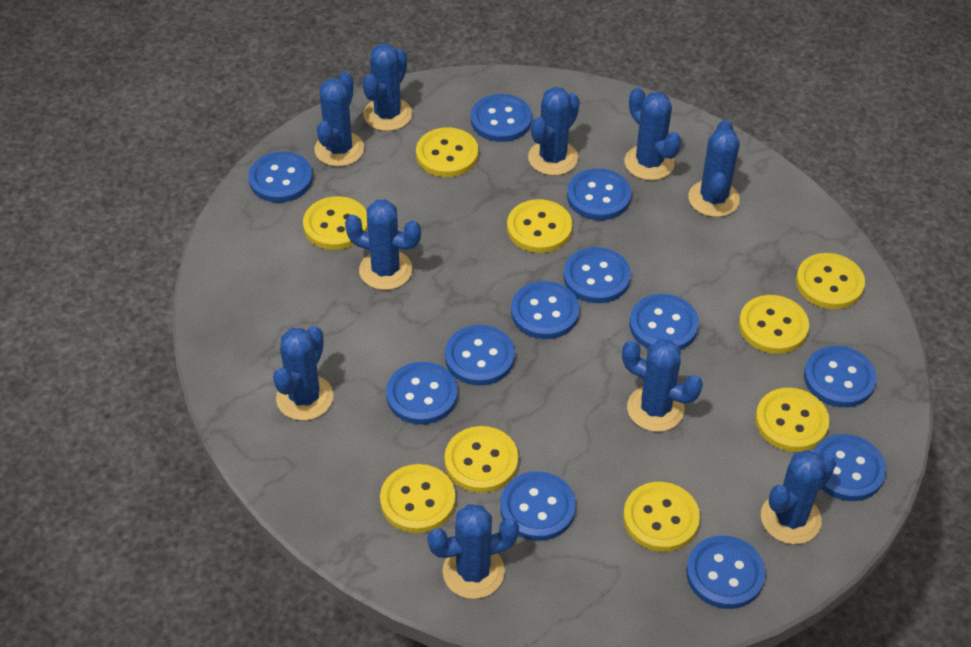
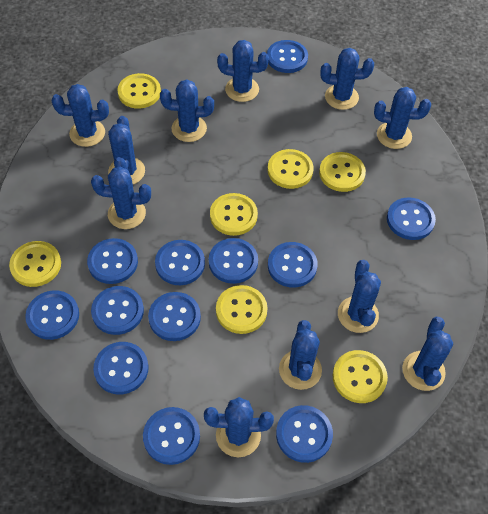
blue cactus: 10 -> 11
yellow button: 9 -> 7

